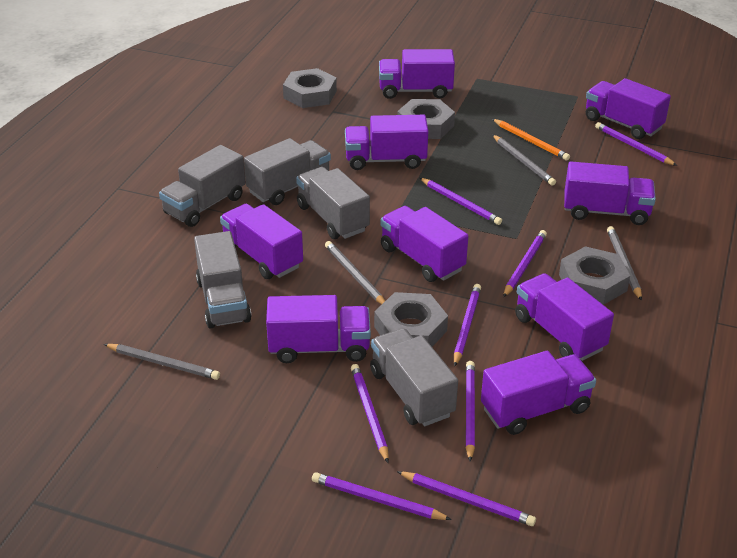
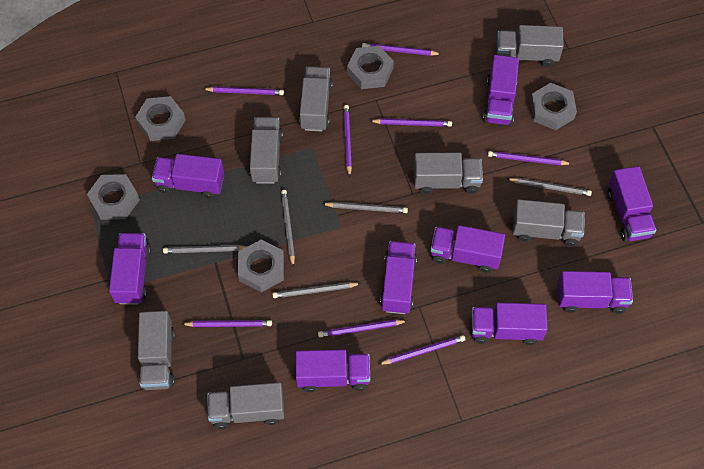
grey nut: 4 -> 5
grey pencil: 4 -> 5
grey truck: 5 -> 7
orange pencil: 1 -> 0

